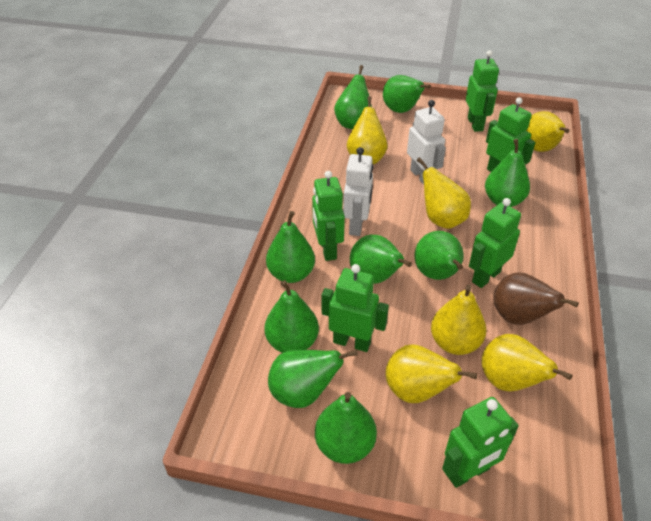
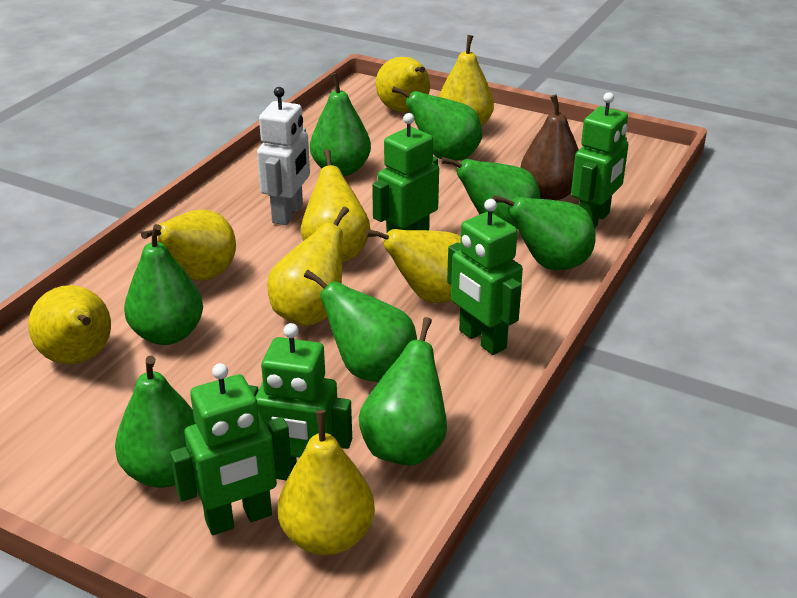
green pear: 9 -> 8
green robot: 6 -> 5
white robot: 2 -> 1
yellow pear: 6 -> 8

